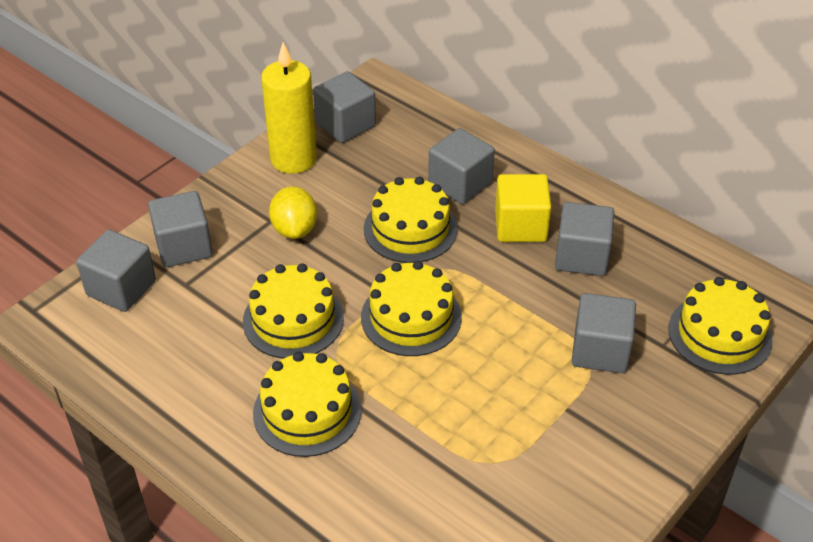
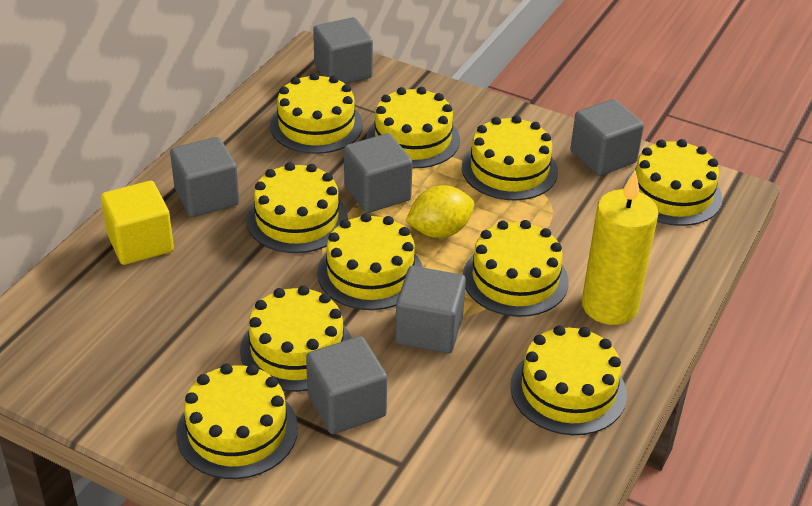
yellow cake: 5 -> 10

